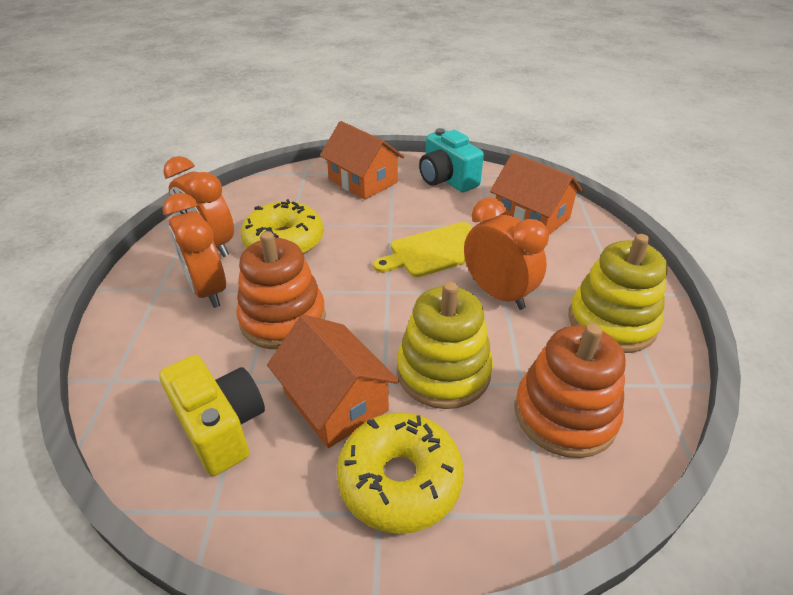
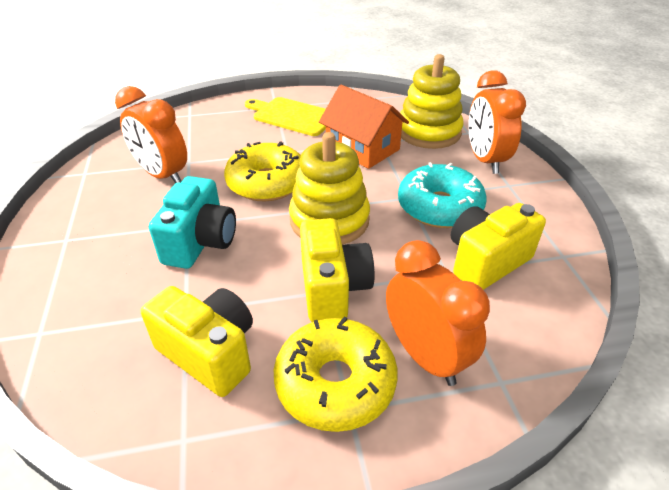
orange house: 3 -> 1
orange stacking toy: 2 -> 0
turquoise donut: 0 -> 1
yellow camera: 1 -> 3

